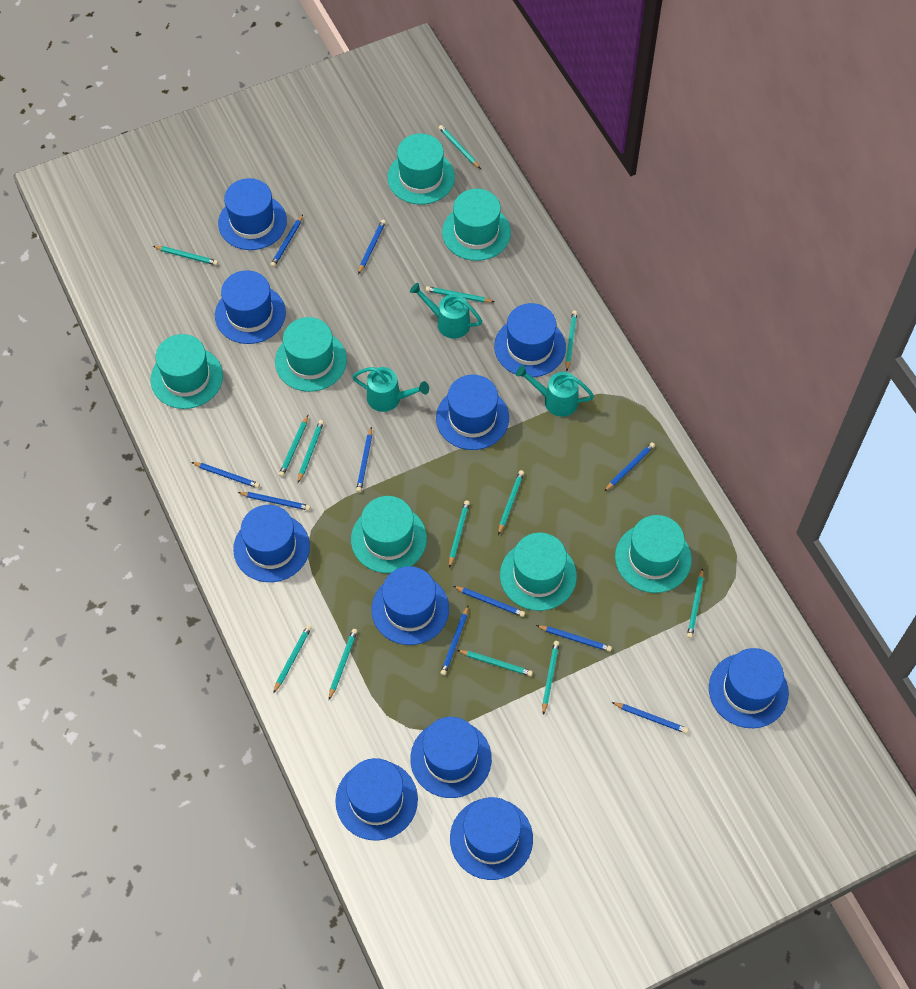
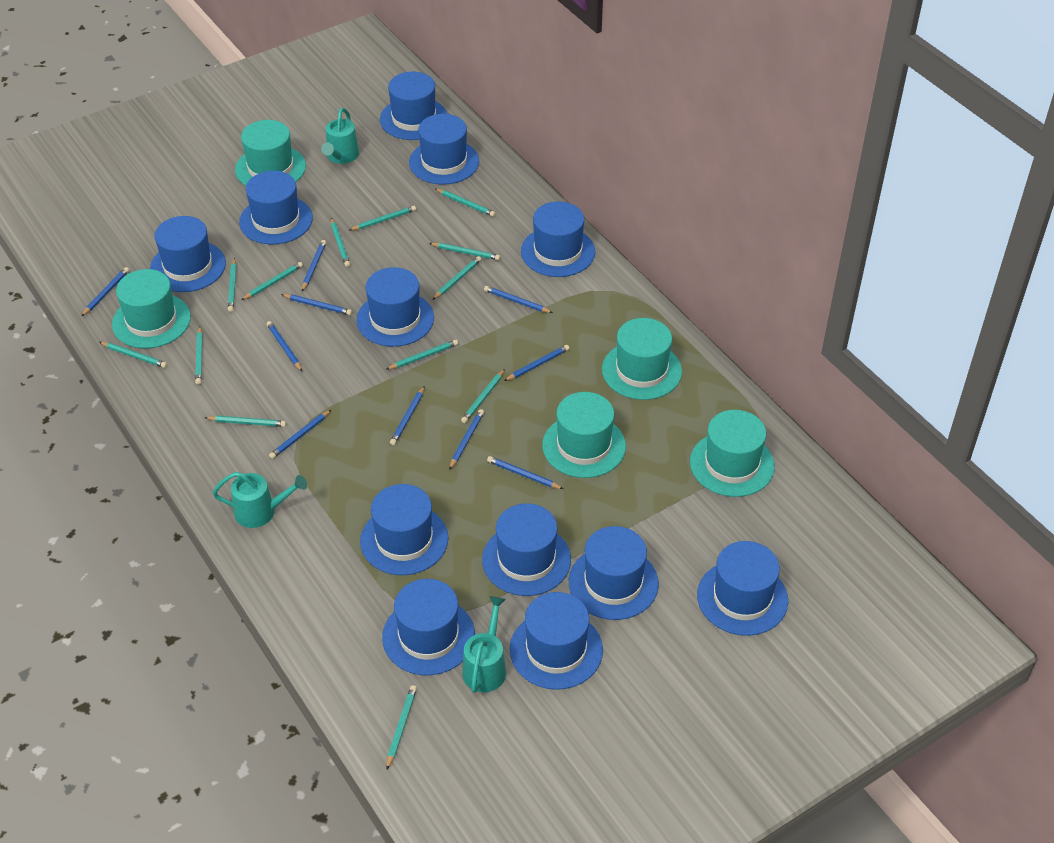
blue hat: 10 -> 12
turquoise hat: 7 -> 5

